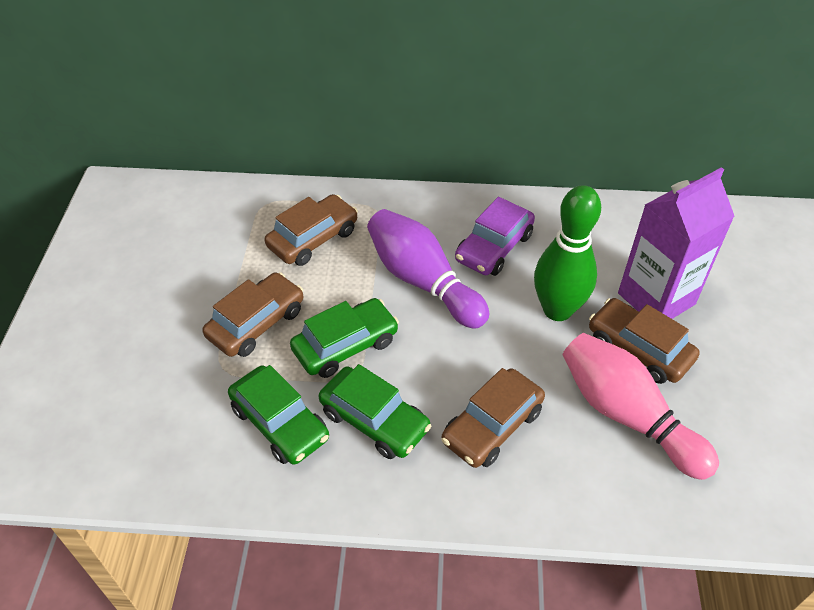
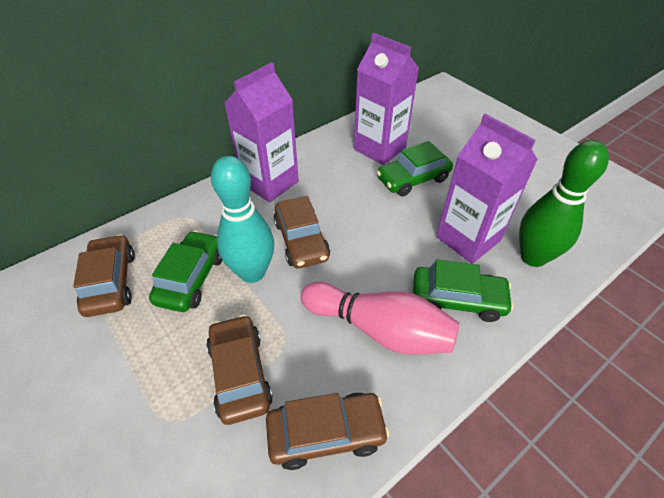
purple bowling pin: 1 -> 0
purple car: 1 -> 0
purple carton: 1 -> 3
turquoise bowling pin: 0 -> 1

